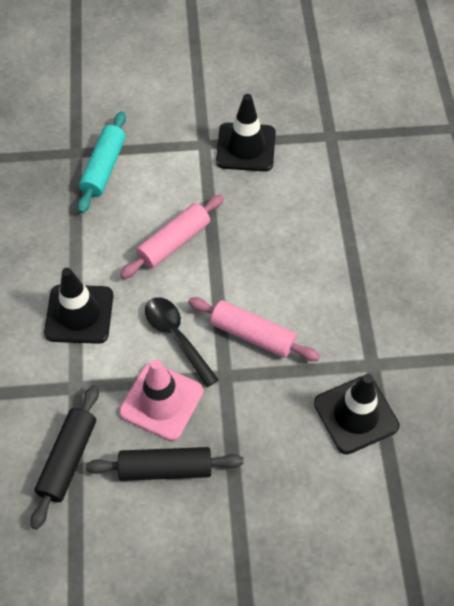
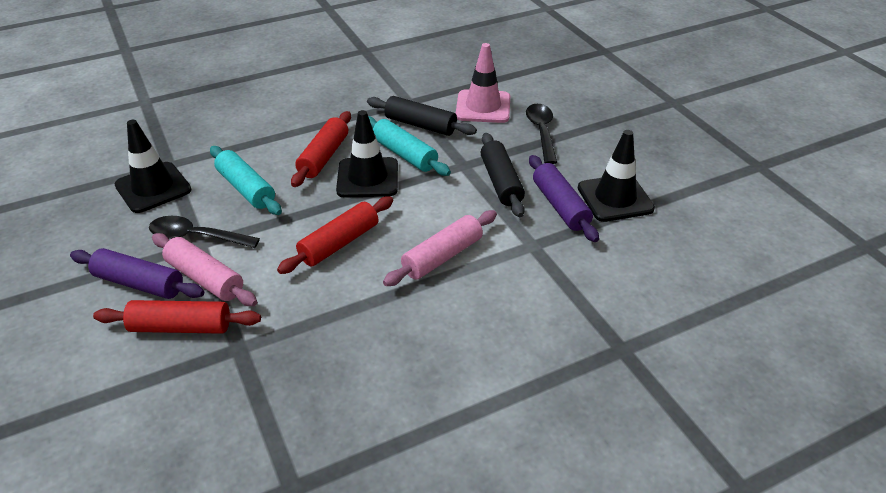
black spoon: 1 -> 2
purple rolling pin: 0 -> 2
red rolling pin: 0 -> 3
turquoise rolling pin: 1 -> 2

